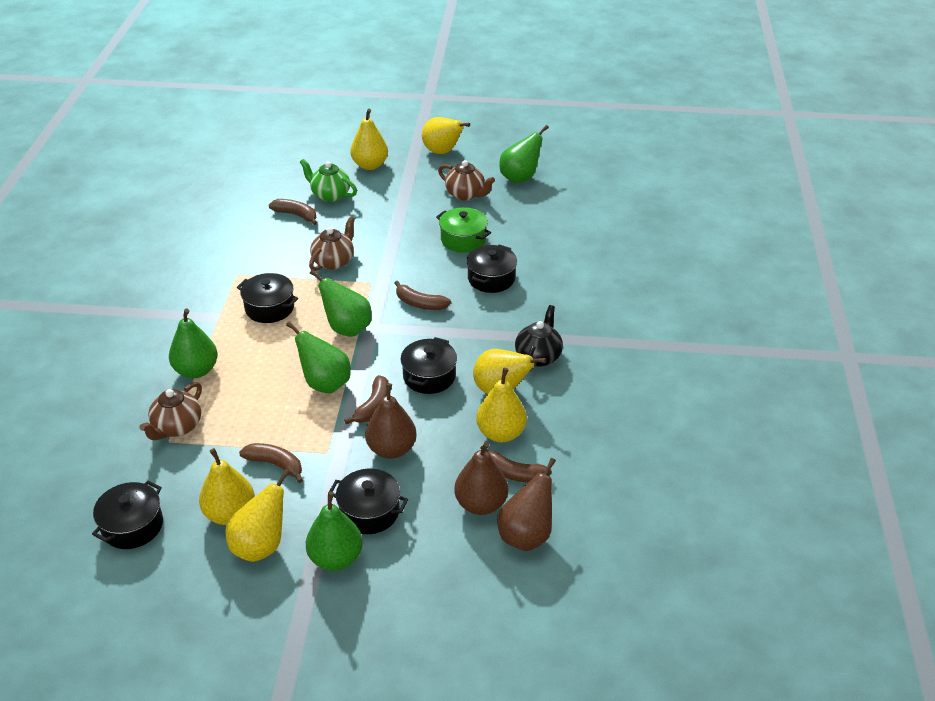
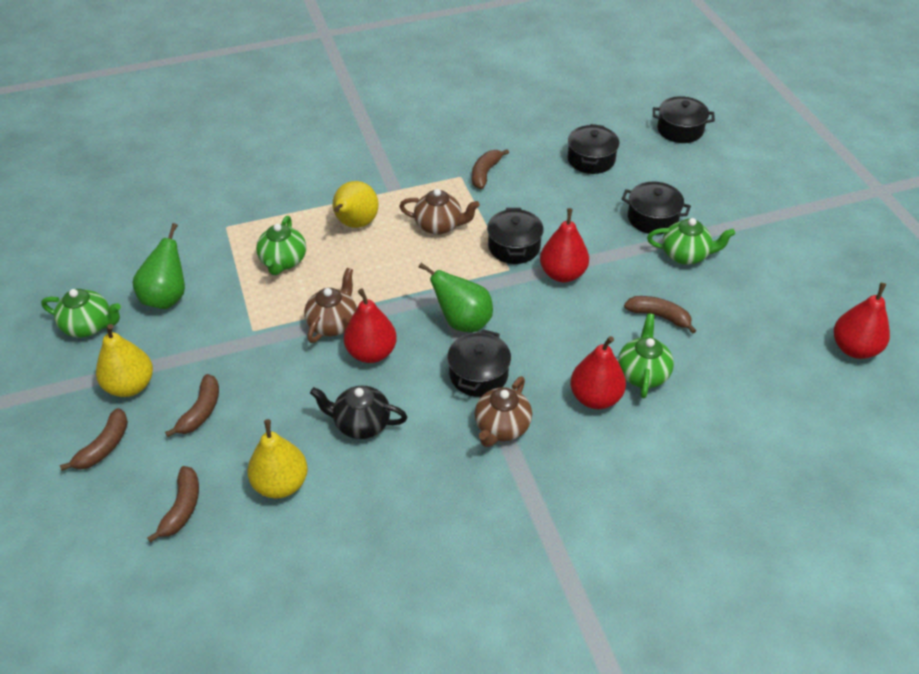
brown pear: 3 -> 0
green pear: 5 -> 2
green pot: 1 -> 0
green teapot: 1 -> 4
red pear: 0 -> 4
yellow pear: 6 -> 3

